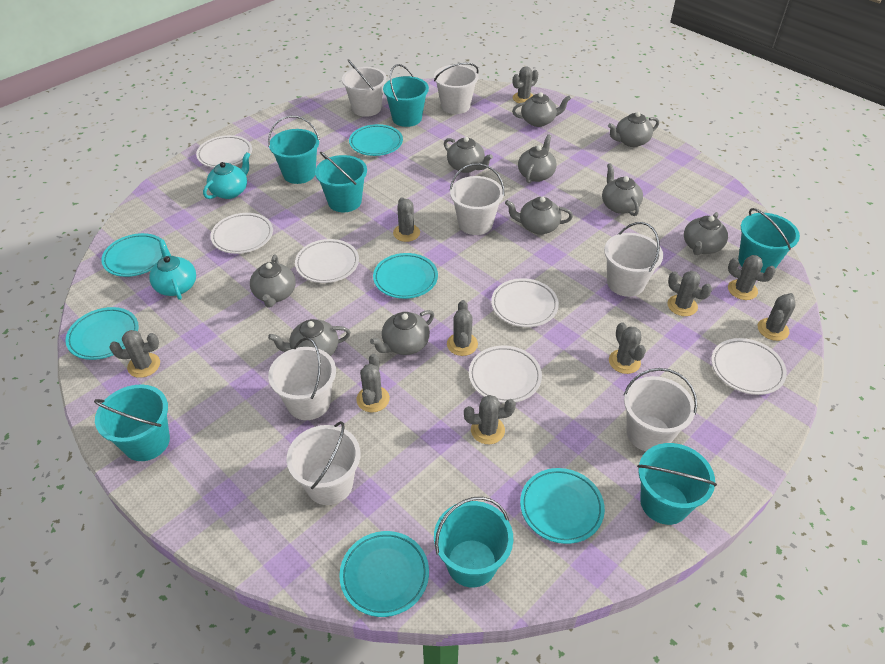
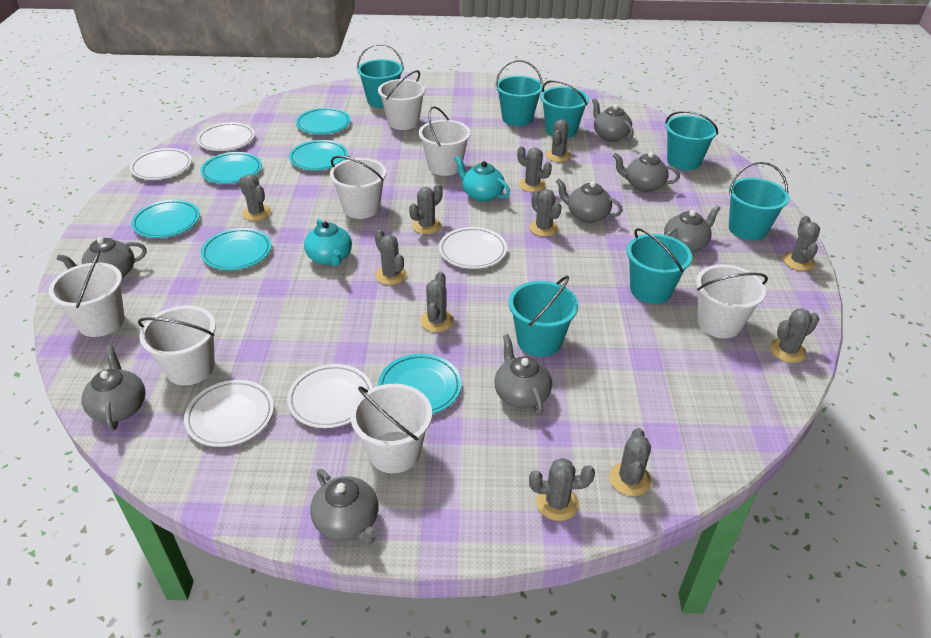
grey cactus: 10 -> 11
grey teapot: 10 -> 8
white plate: 6 -> 5

